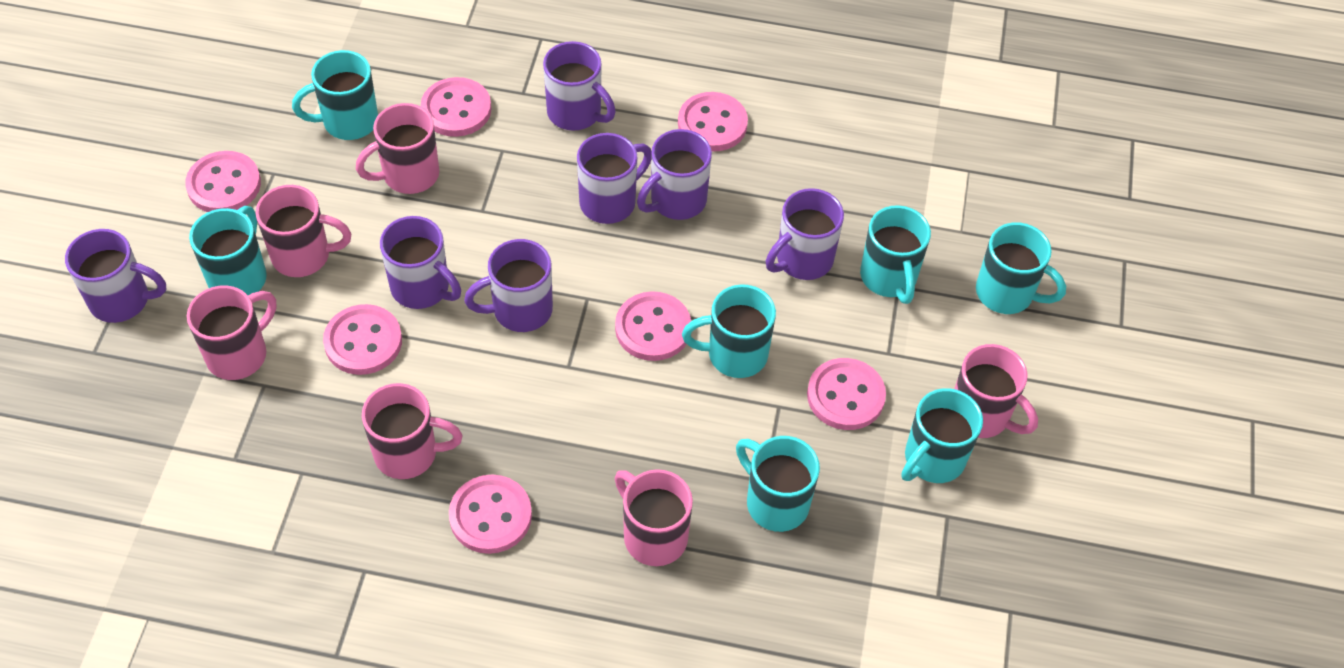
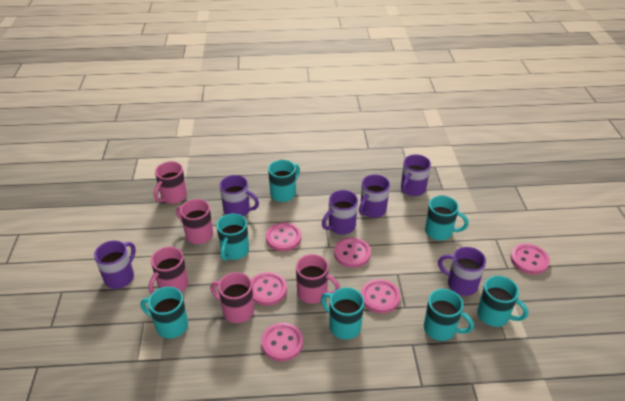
pink button: 7 -> 6
pink mug: 6 -> 5
purple mug: 7 -> 6

